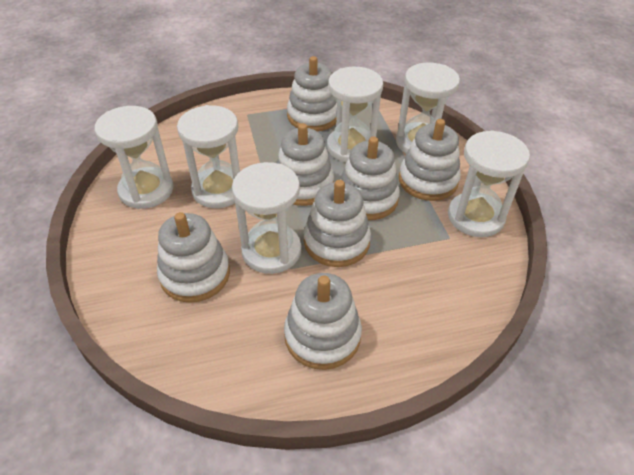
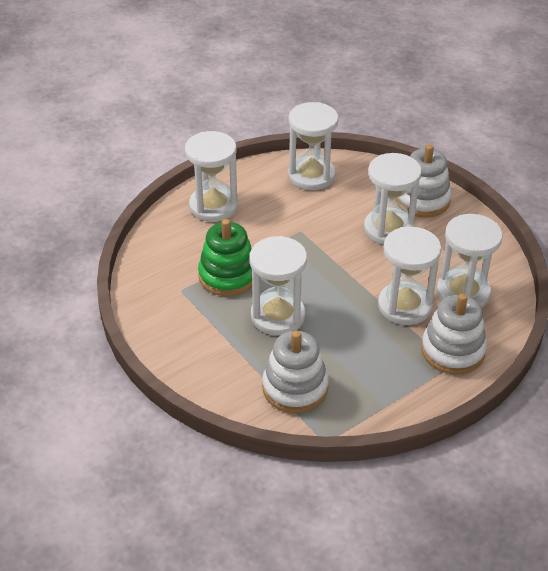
green stacking toy: 0 -> 1
white stacking toy: 7 -> 3

